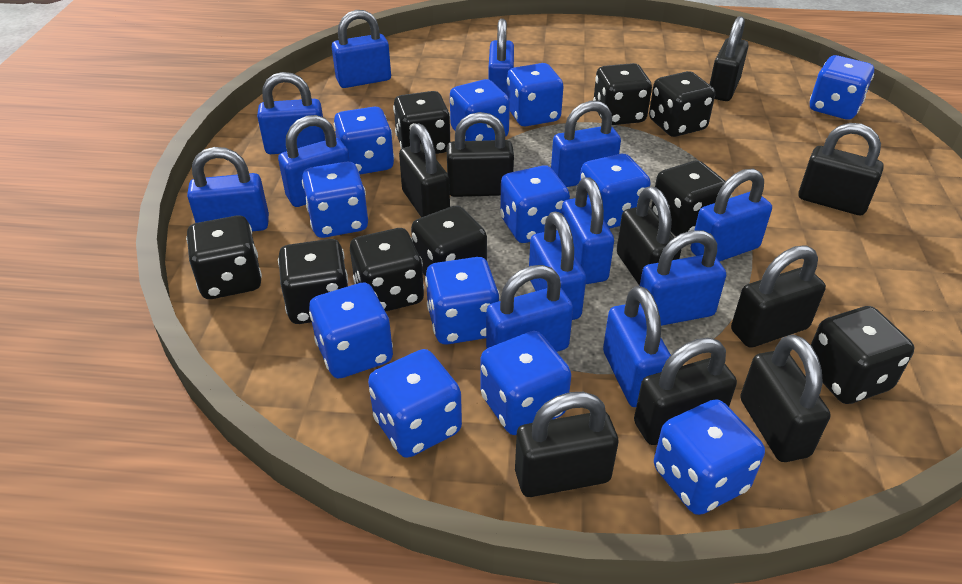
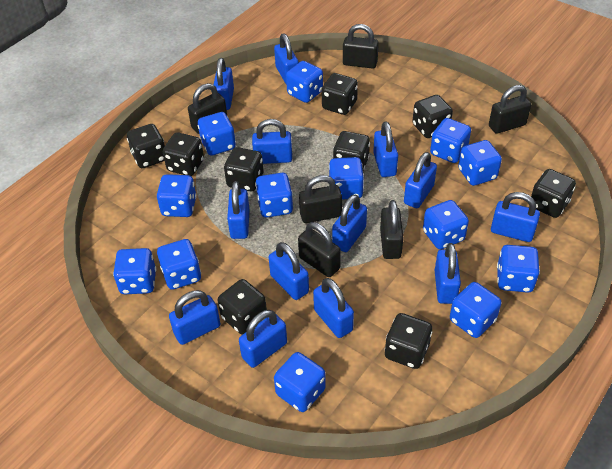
black padlock: 9 -> 6
blue dice: 12 -> 13
blue padlock: 12 -> 13

